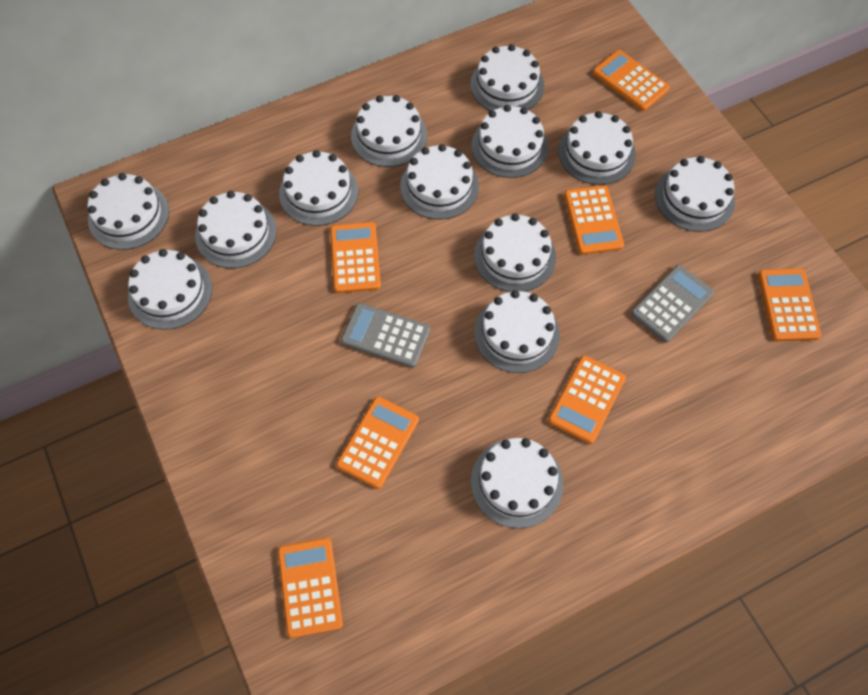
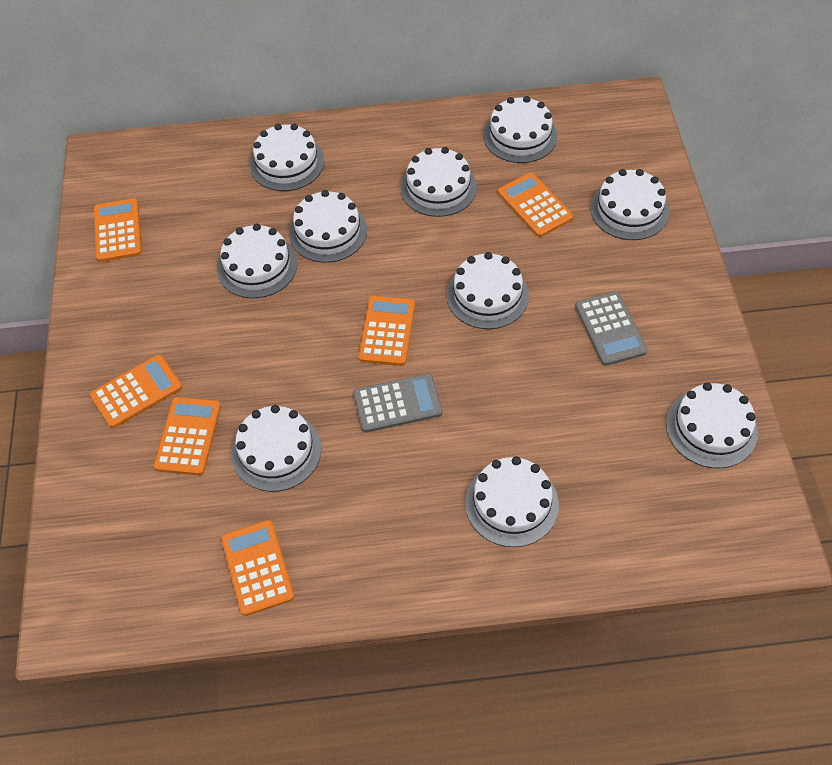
orange calculator: 7 -> 6
white cake: 13 -> 10

